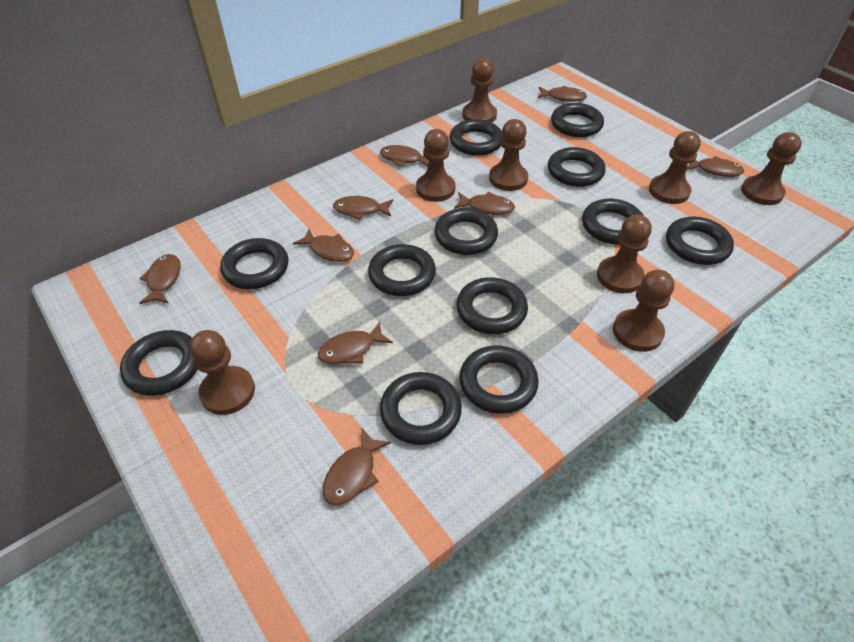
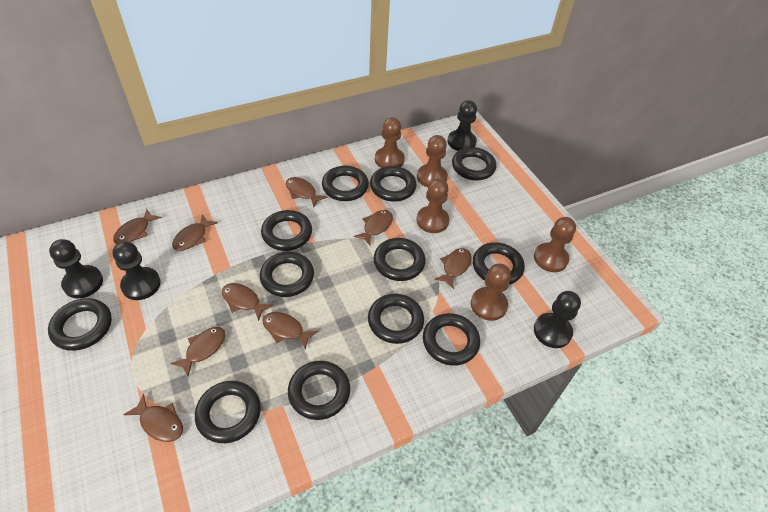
black pawn: 0 -> 4
brown pawn: 8 -> 5

